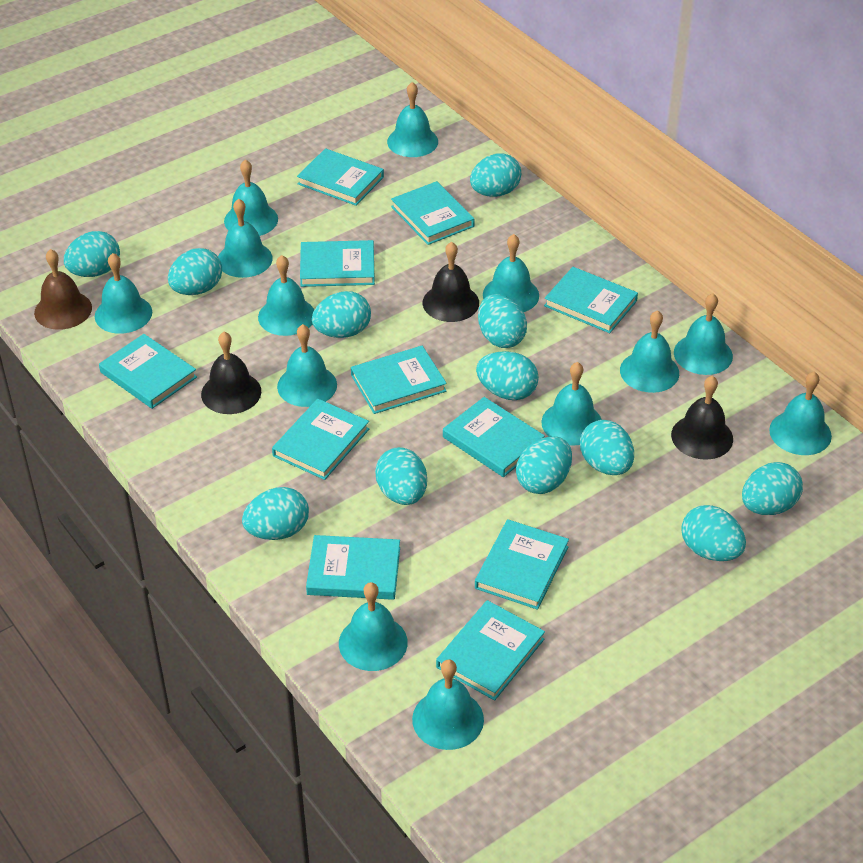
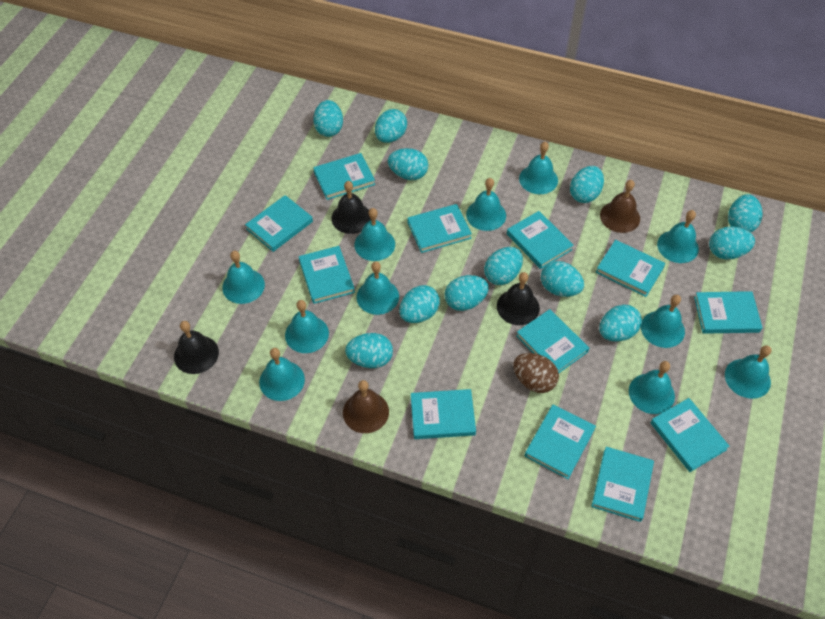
brown bell: 1 -> 2
brown egg: 0 -> 1
turquoise bell: 13 -> 11
turquoise book: 11 -> 12

